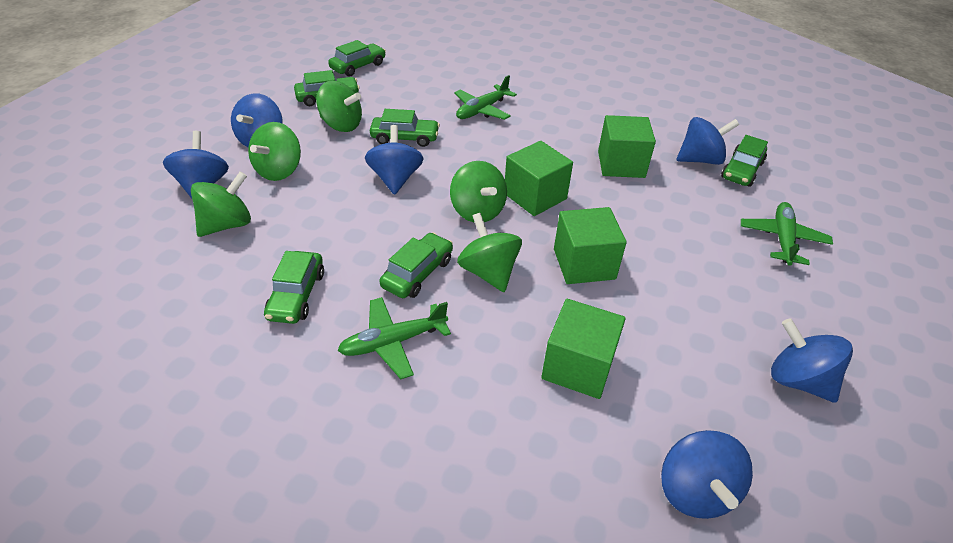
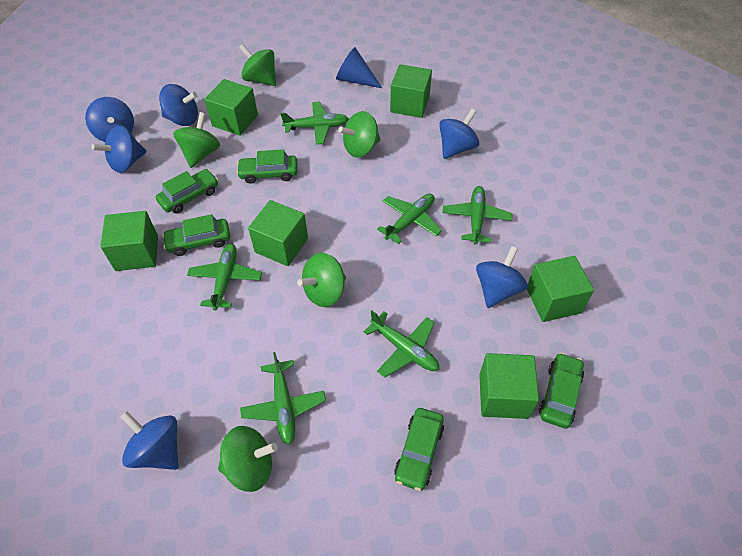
blue cone: 0 -> 1
green car: 6 -> 5
green cube: 4 -> 6
green plane: 3 -> 6

